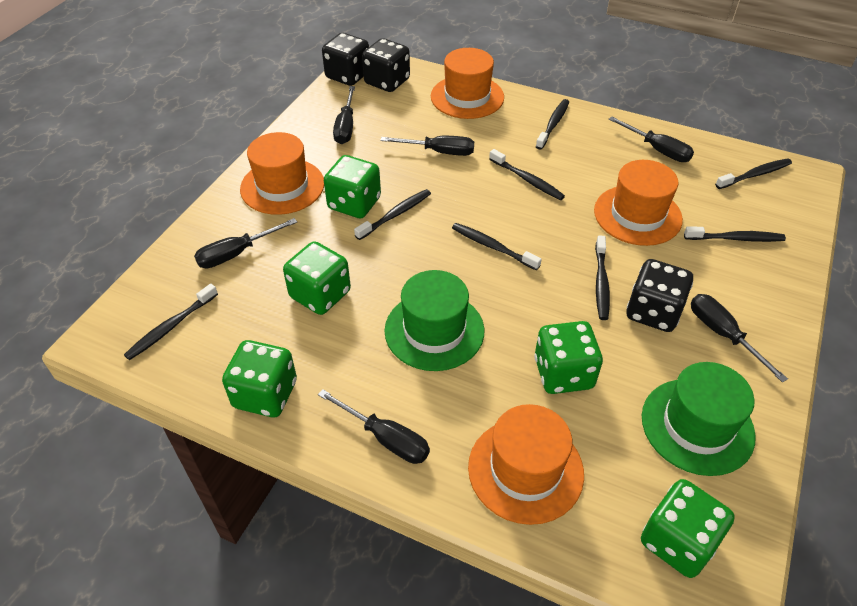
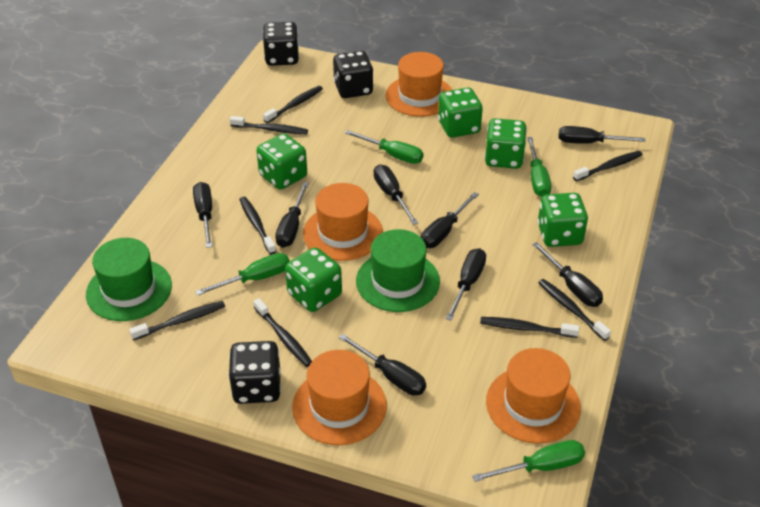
black screwdriver: 6 -> 8
green screwdriver: 0 -> 4

